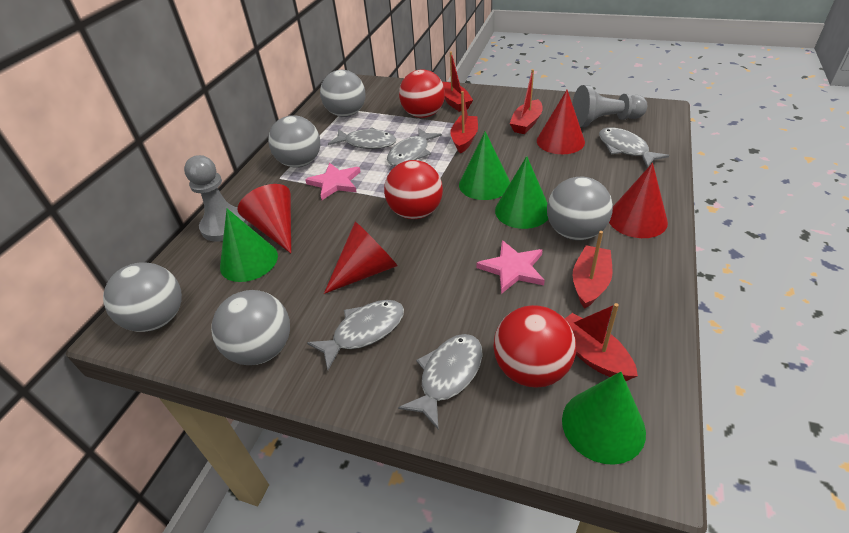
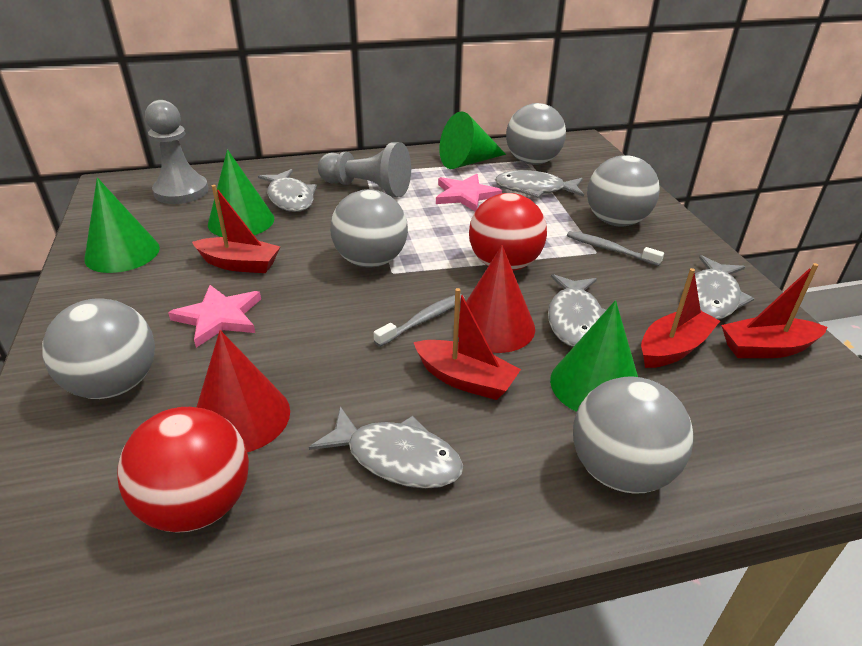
grey toothbrush: 0 -> 2
red ball: 3 -> 2
red boat: 5 -> 4
red cone: 4 -> 2

